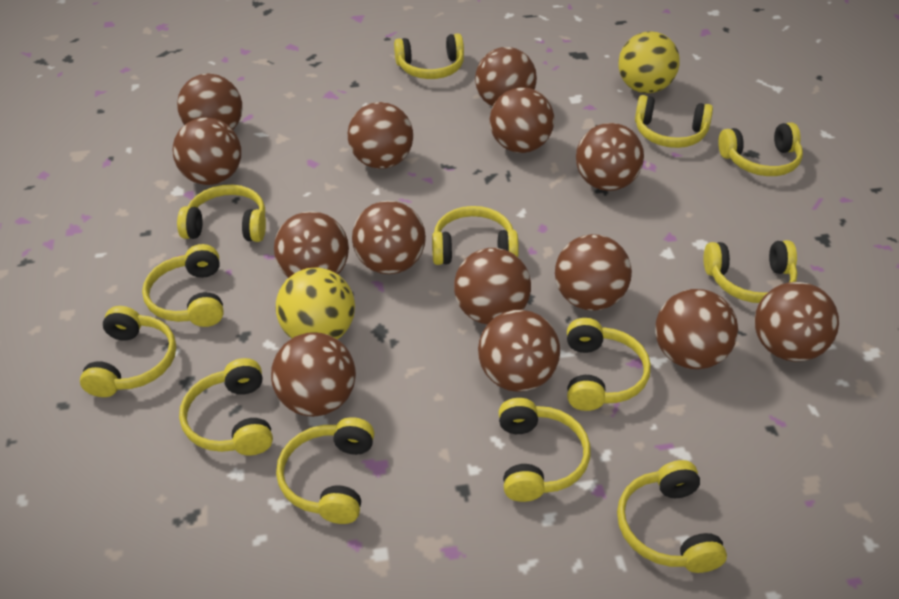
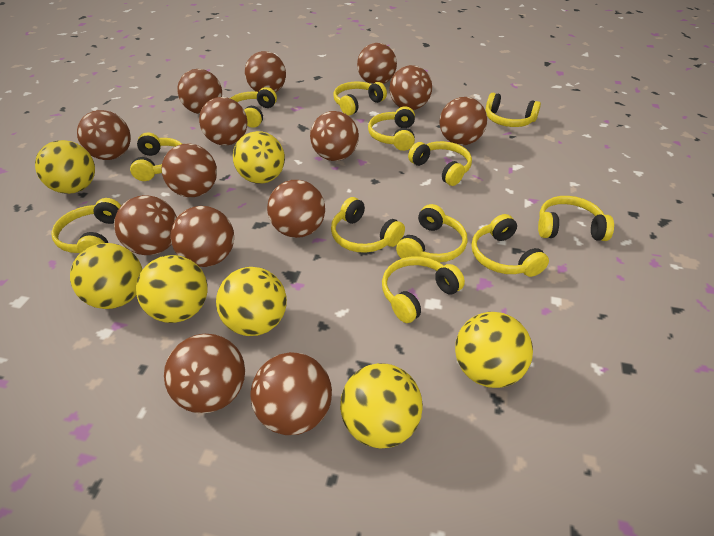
yellow ball: 2 -> 7
yellow headphones: 13 -> 12

